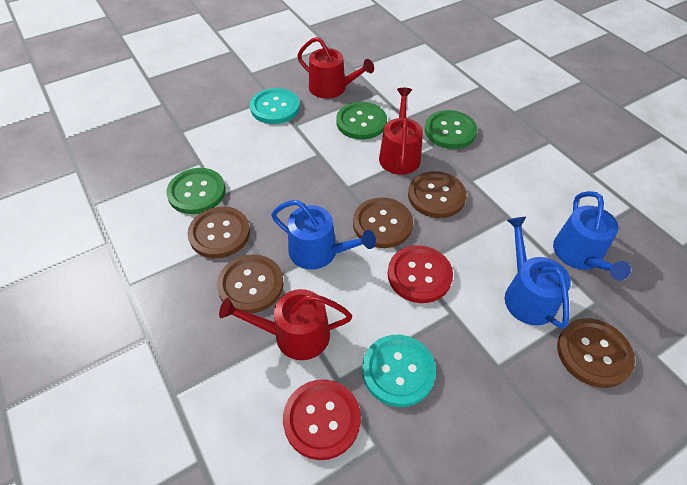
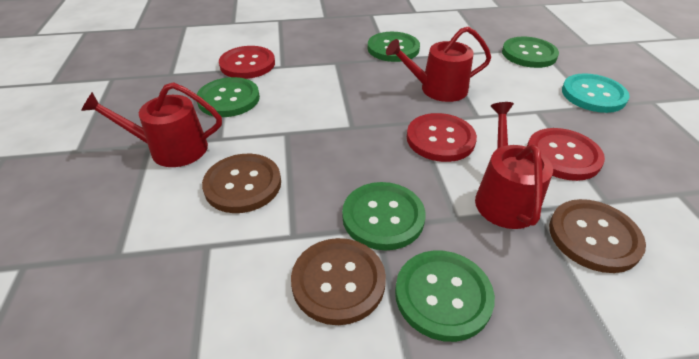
blue watering can: 3 -> 0
brown button: 5 -> 3
green button: 3 -> 5
red button: 2 -> 3
turquoise button: 2 -> 1

